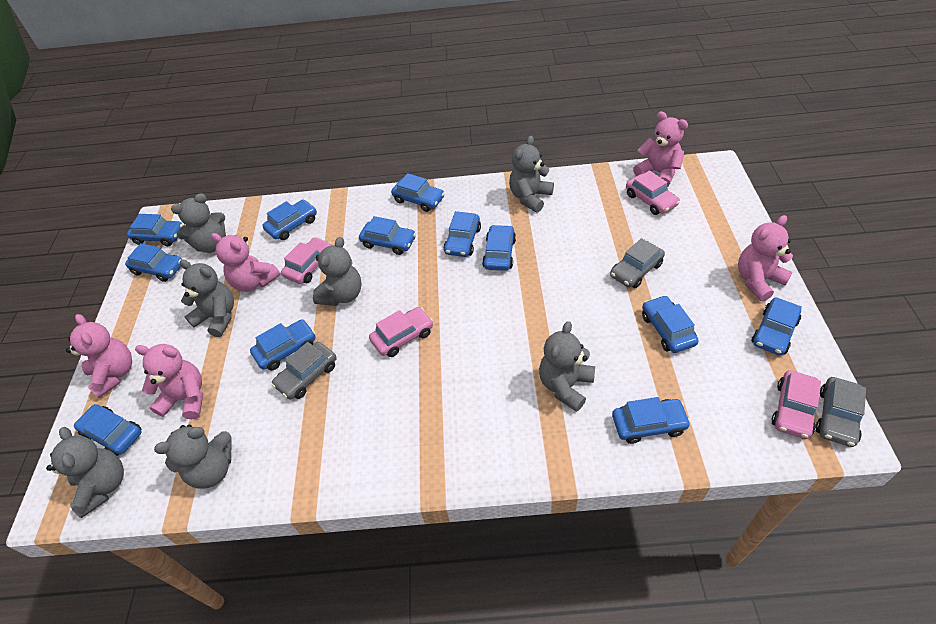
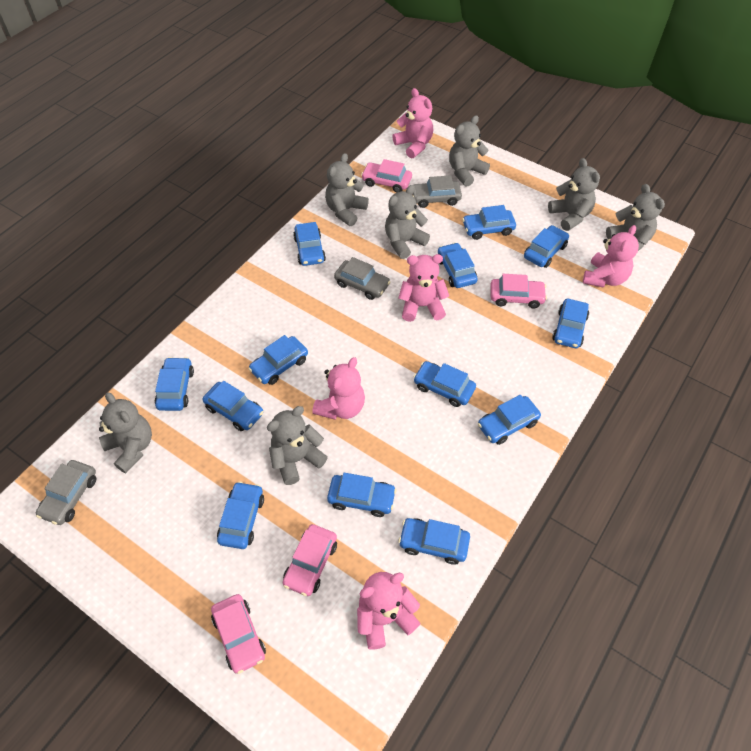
blue car: 12 -> 13

